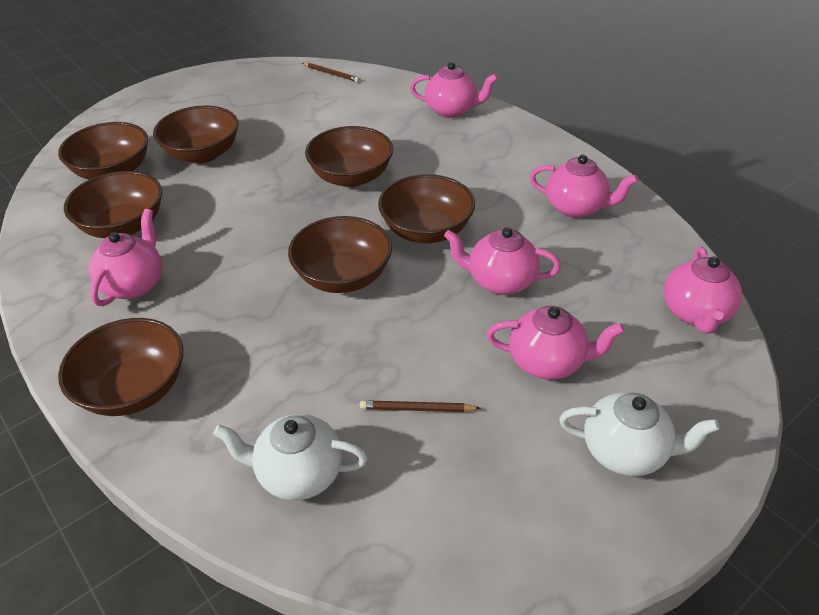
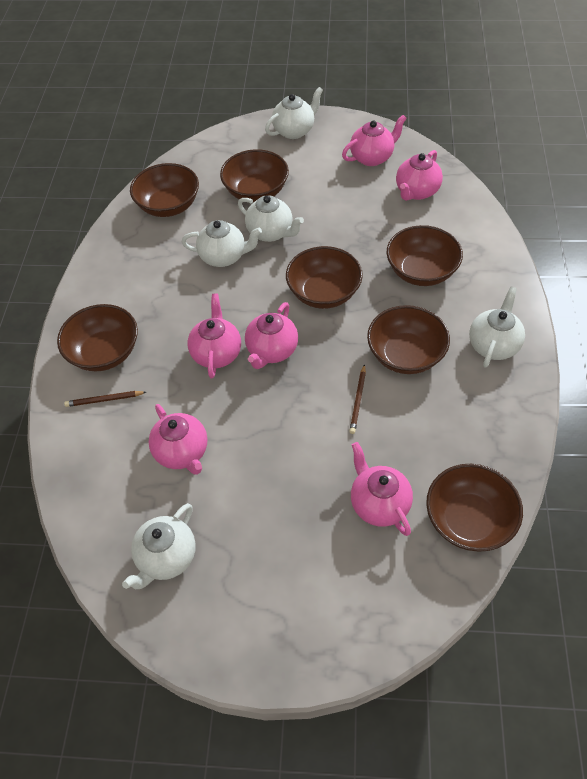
white teapot: 2 -> 5

